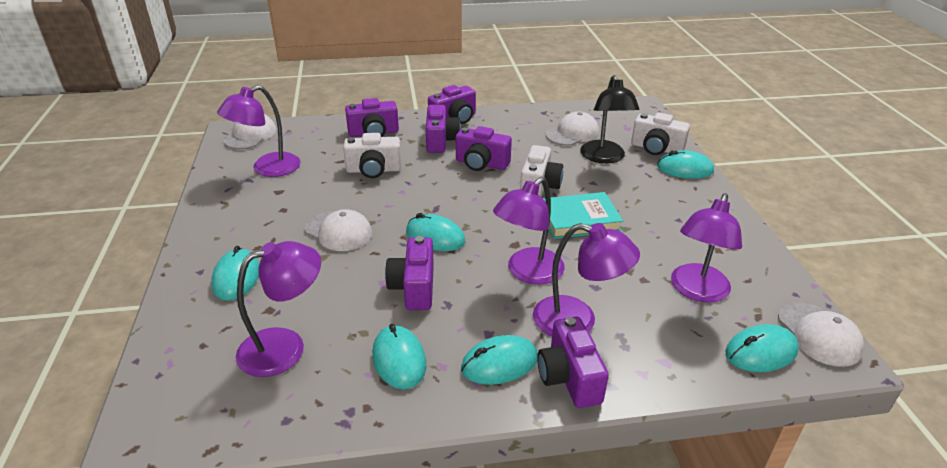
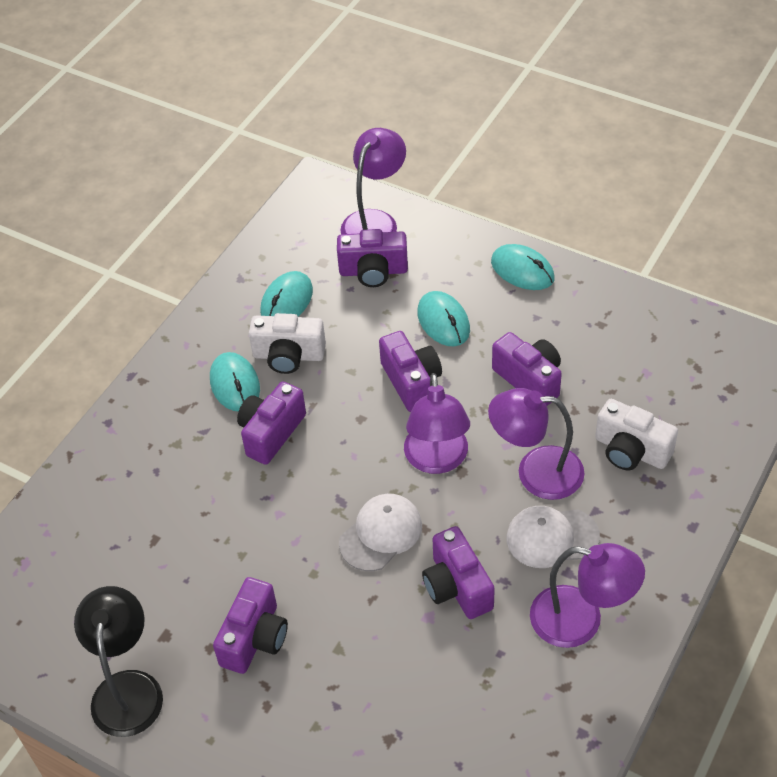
purple lamp: 5 -> 4
turquoise book: 1 -> 0
turquoise mouse: 6 -> 4
white camera: 3 -> 2
white cap: 4 -> 2

